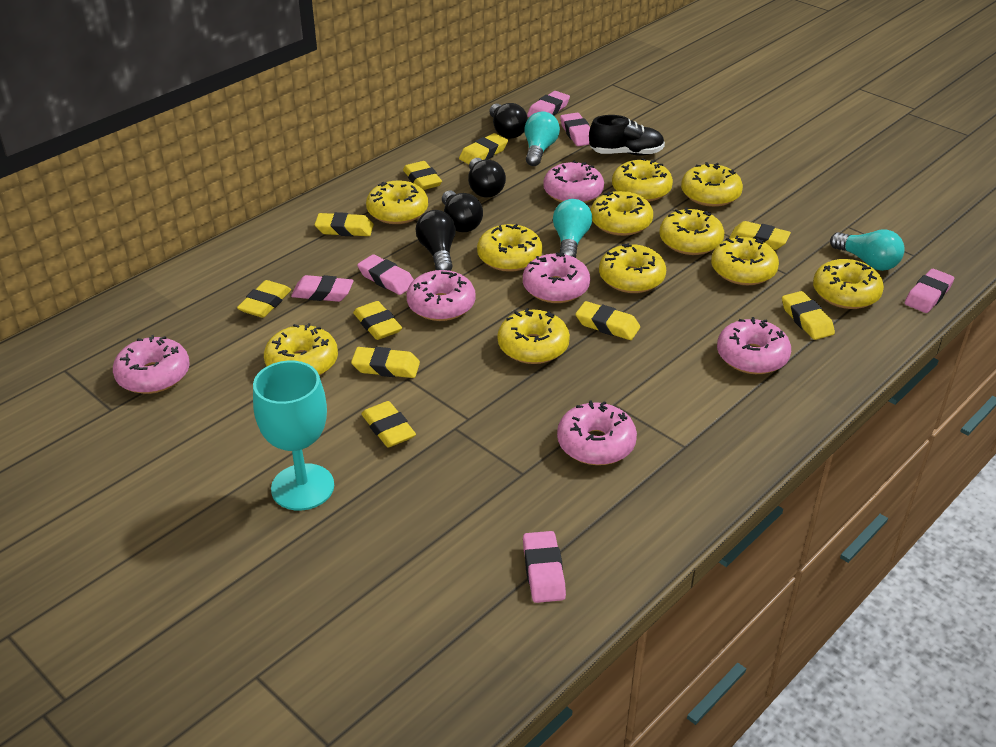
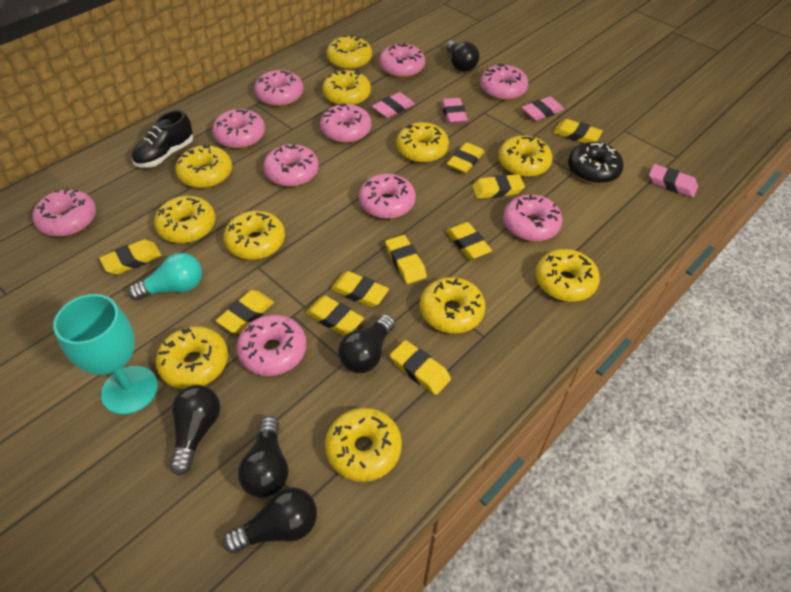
black donut: 0 -> 1
black light bulb: 4 -> 5
pink donut: 6 -> 10
pink eraser: 6 -> 4
turquoise light bulb: 3 -> 1

